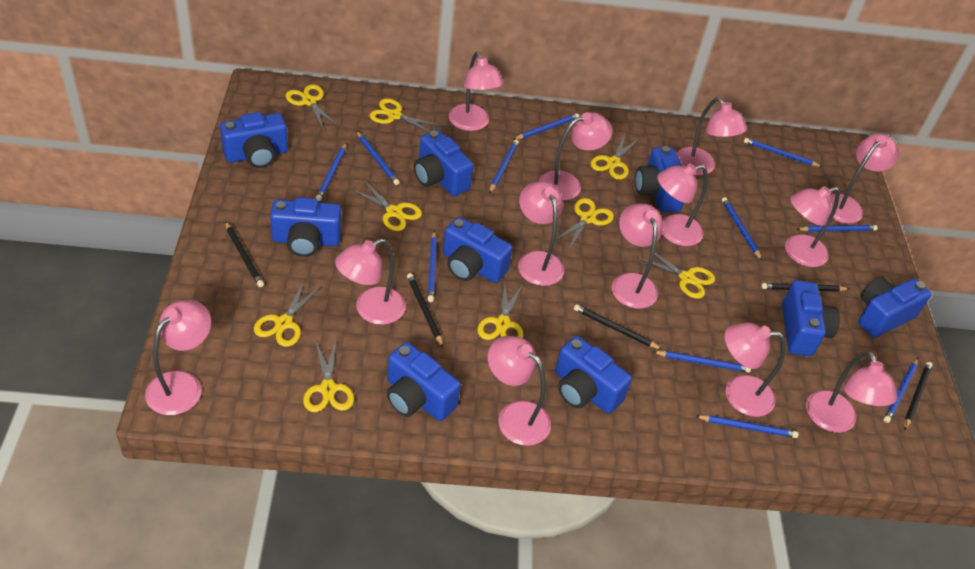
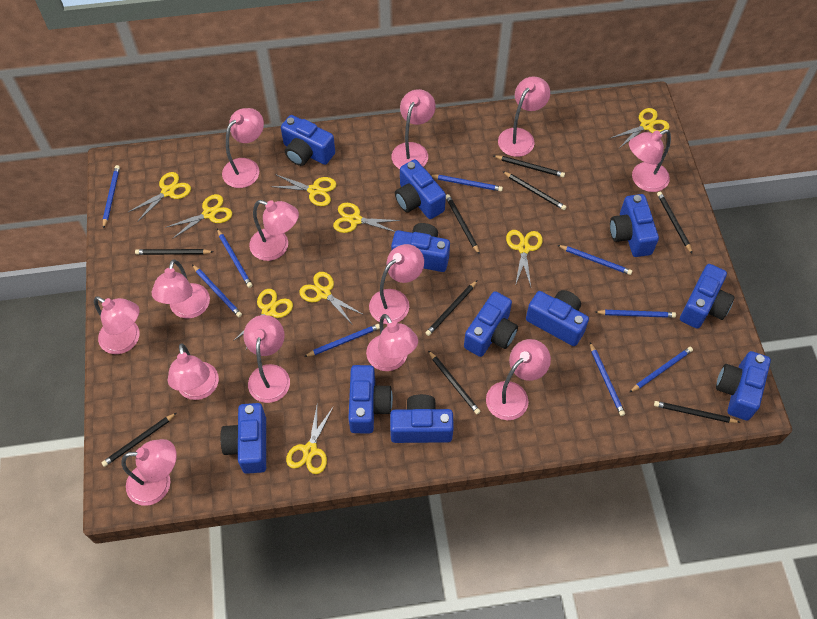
black pencil: 5 -> 9
blue camera: 9 -> 11
blue pencil: 11 -> 9

